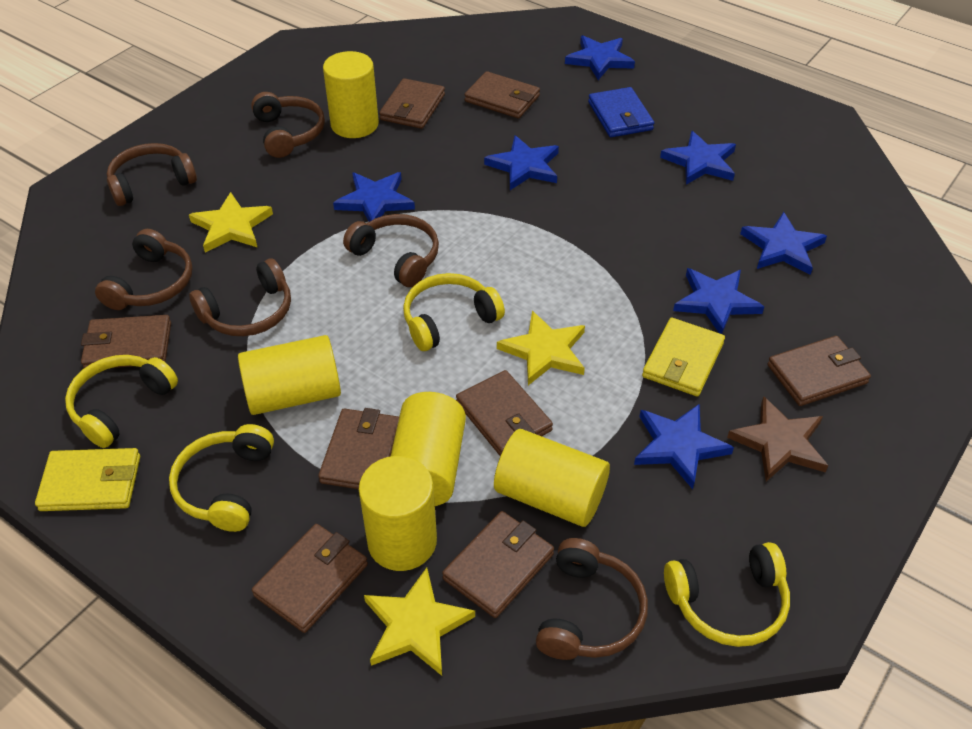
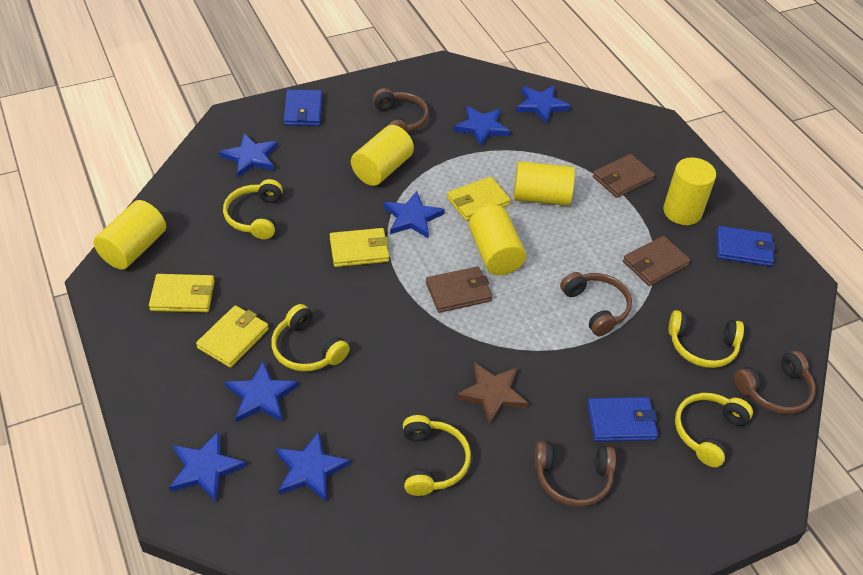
blue wallet: 1 -> 3
brown headphones: 6 -> 4
brown wallet: 8 -> 3
yellow headphones: 4 -> 5
yellow star: 3 -> 0
yellow wallet: 2 -> 4

